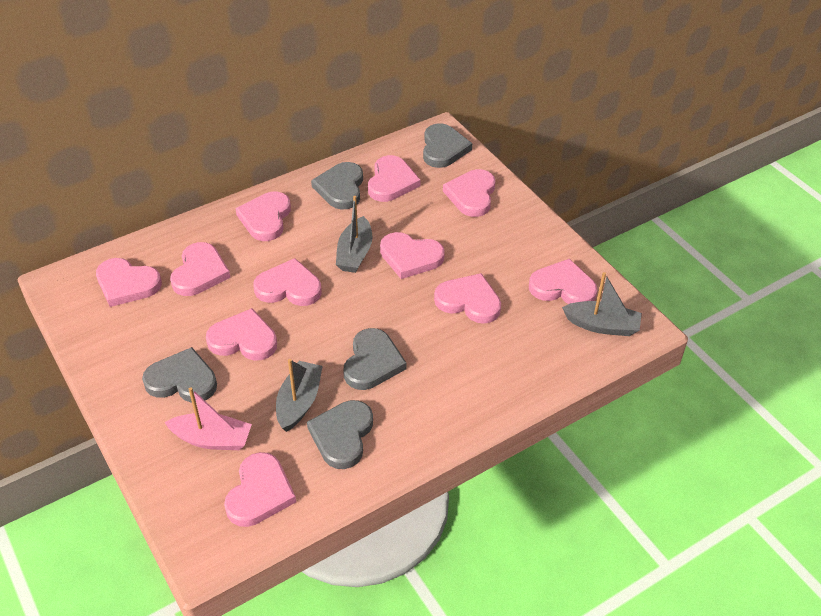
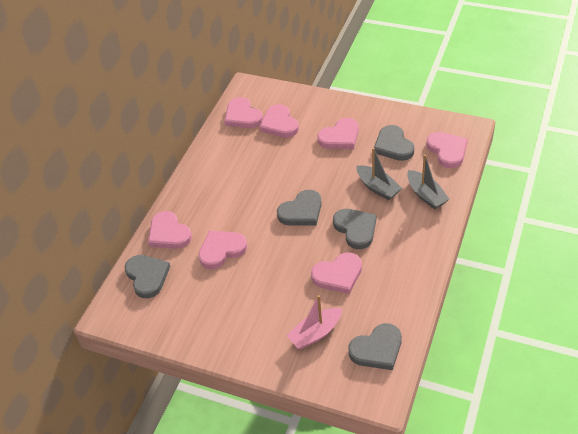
grey boat: 3 -> 2
pink heart: 11 -> 7

